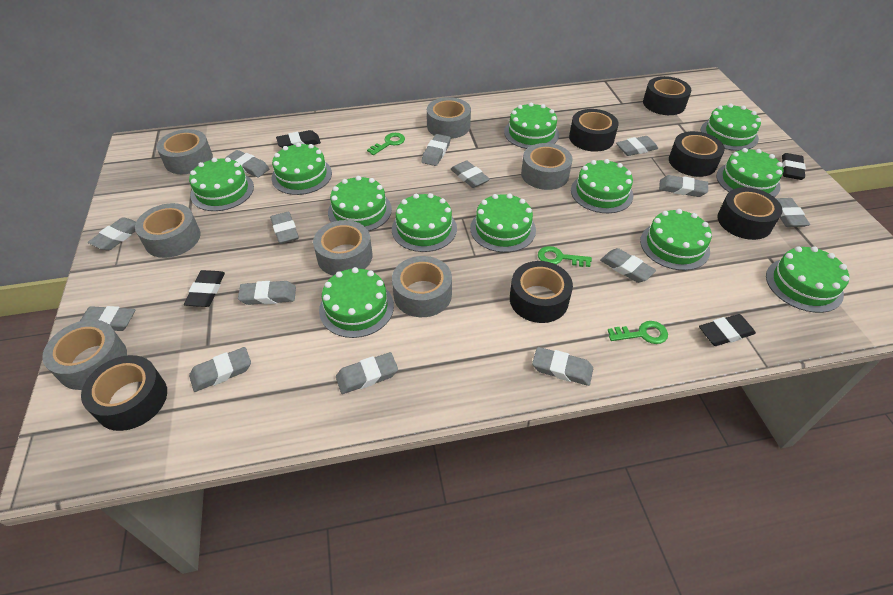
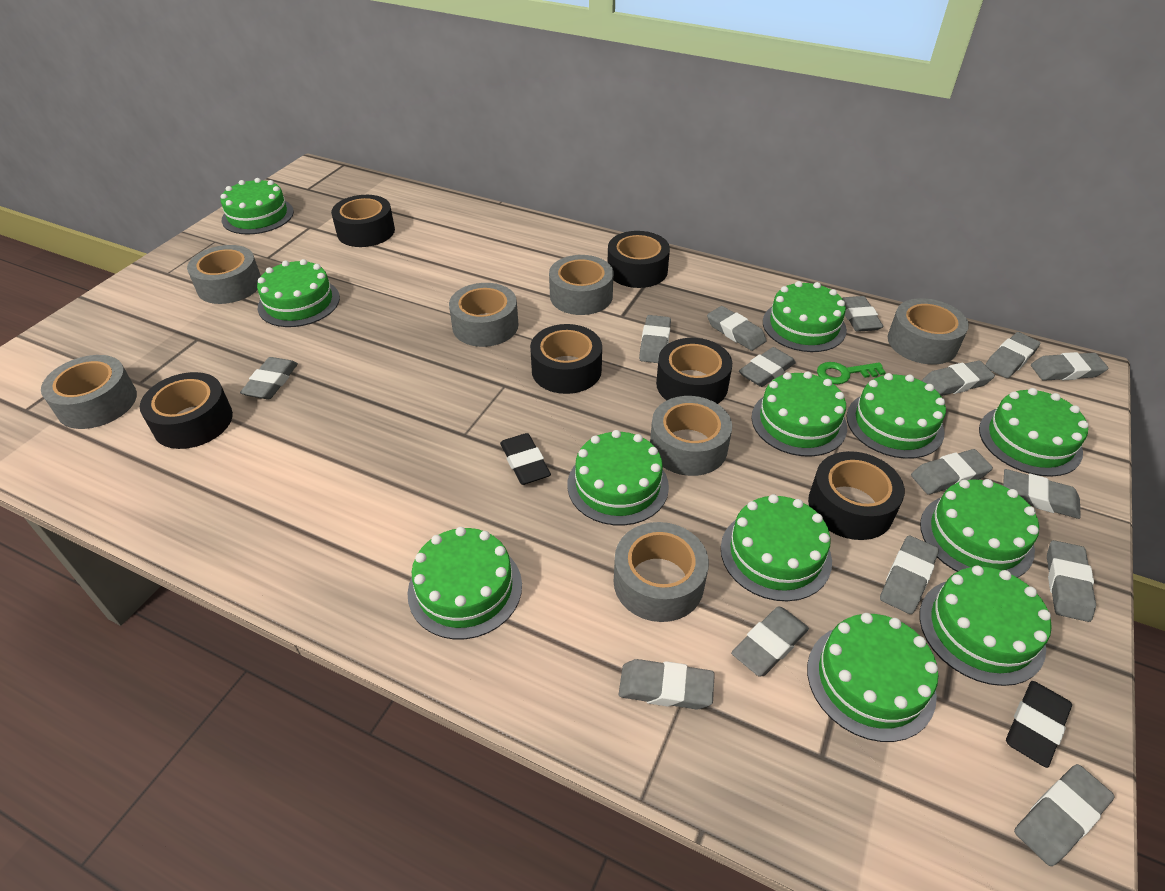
black eraser: 4 -> 2
green key: 3 -> 1
grey eraser: 14 -> 15

